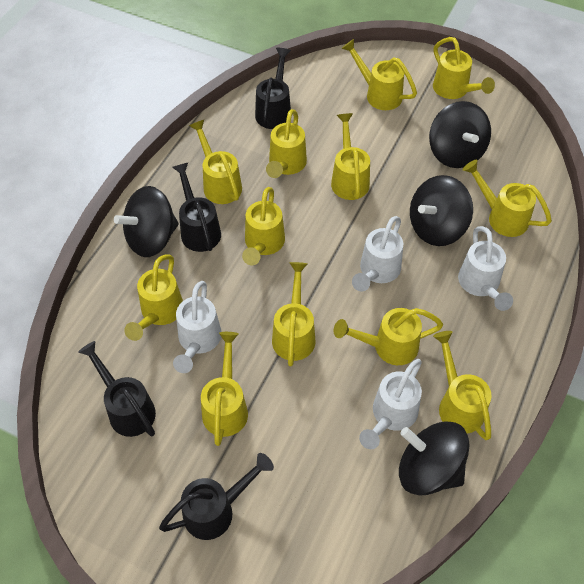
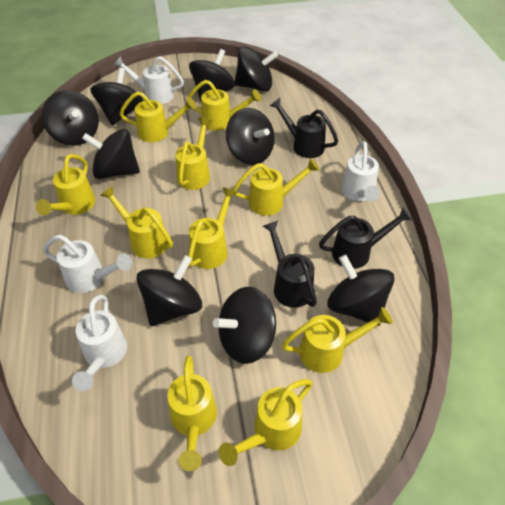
black spinning top: 4 -> 9
black watering can: 4 -> 3
yellow watering can: 12 -> 10

